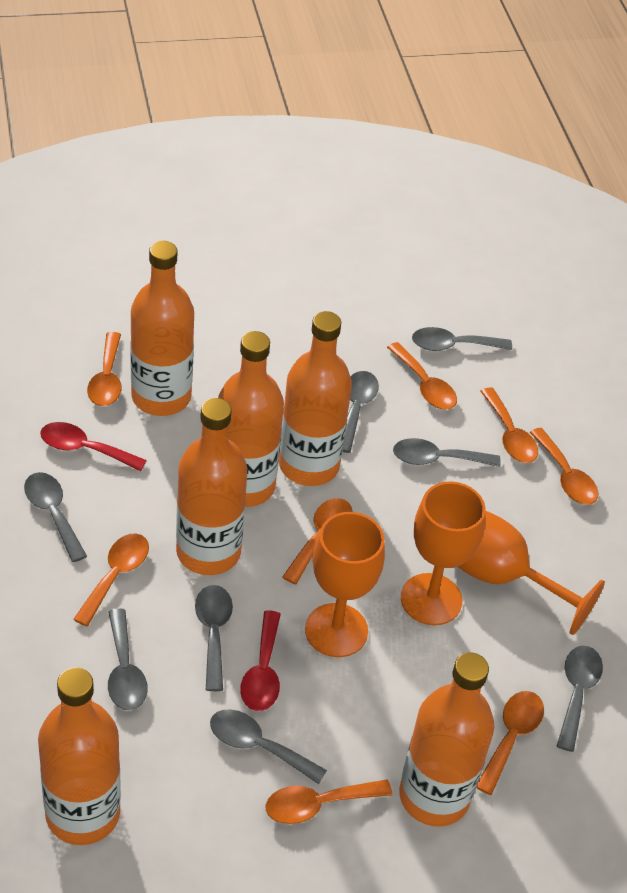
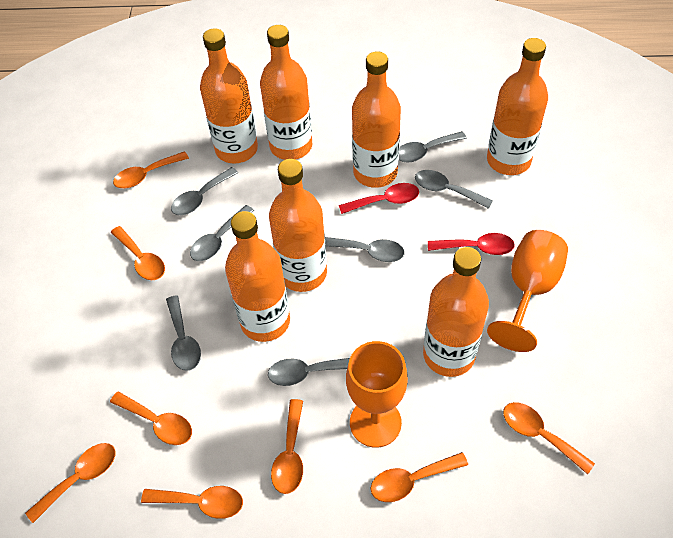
grey spoon: 8 -> 7
orange bottle: 6 -> 7
orange goblet: 3 -> 2

